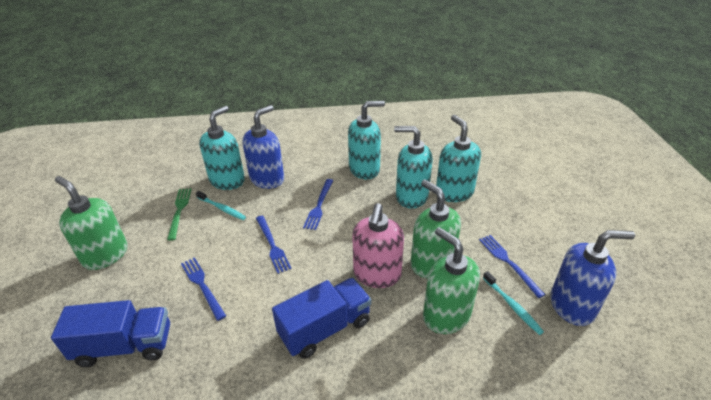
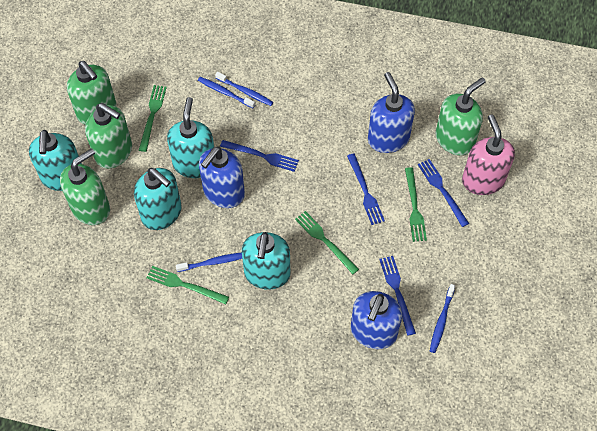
blue soap dispenser: 2 -> 3
blue toothbrush: 0 -> 4
blue truck: 2 -> 0
green fork: 1 -> 4
green soap dispenser: 3 -> 4
turquoise toothbrush: 2 -> 0

